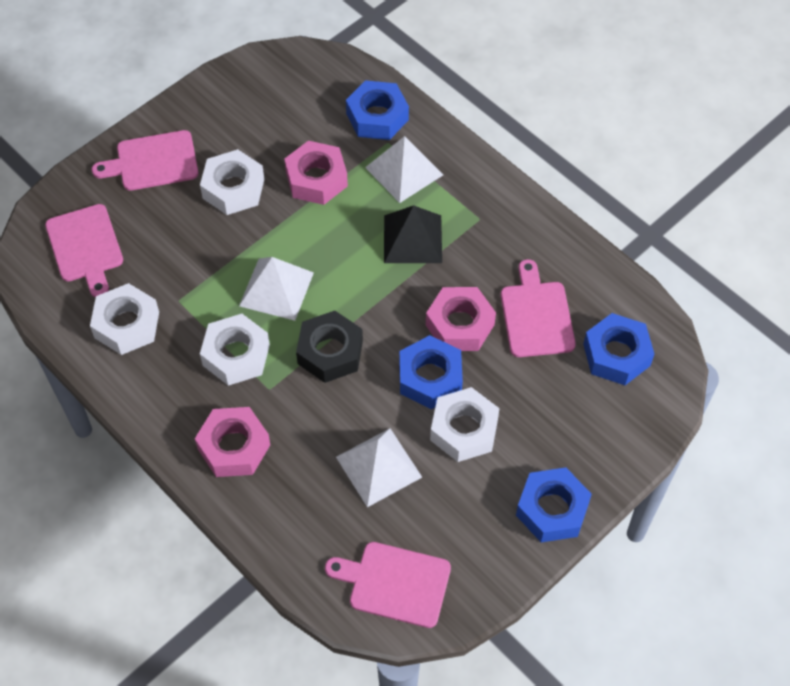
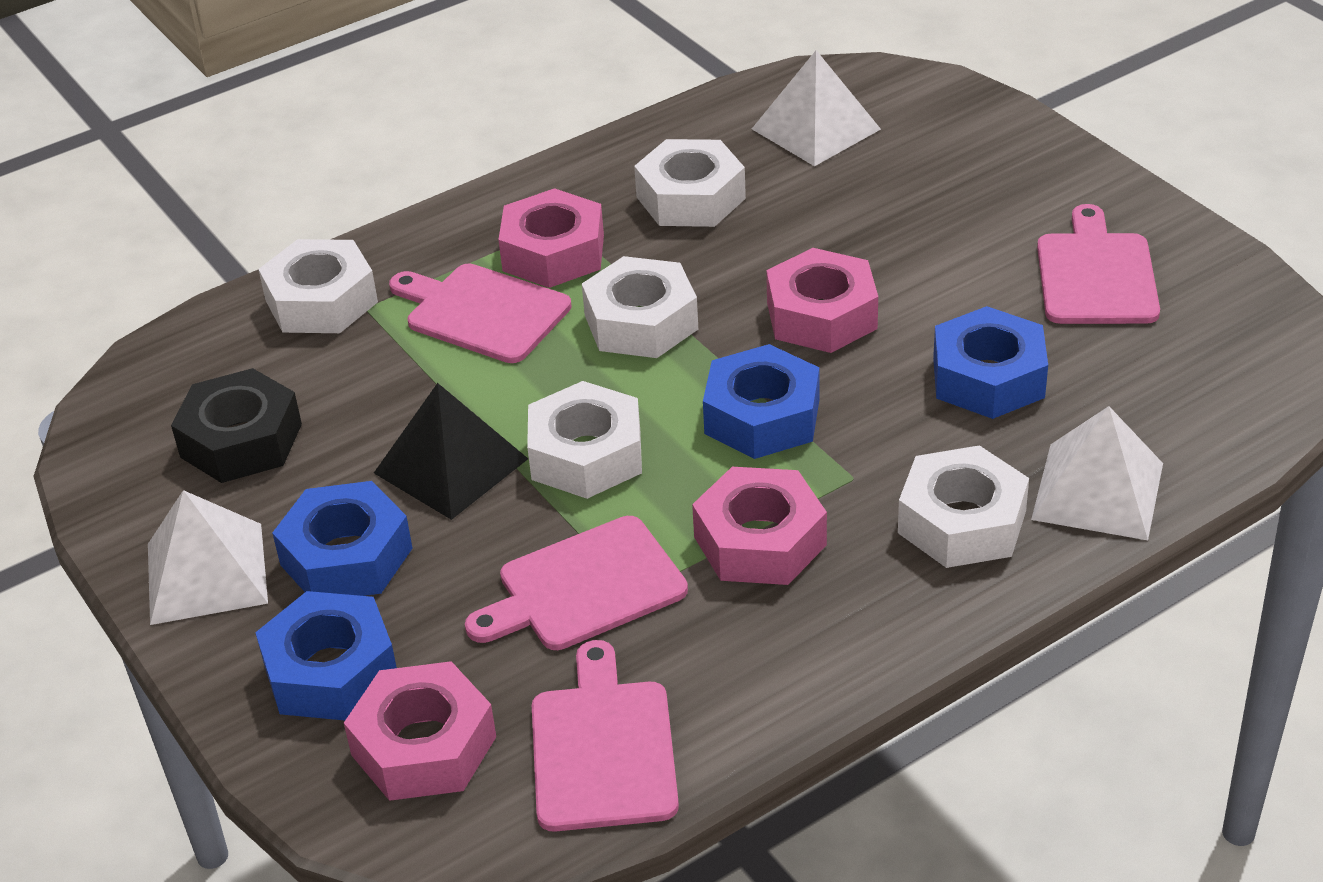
pink nut: 3 -> 4
white nut: 4 -> 5

